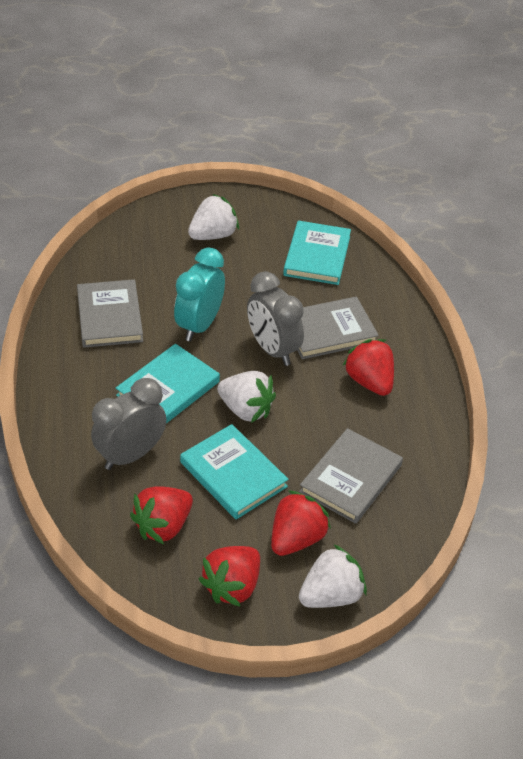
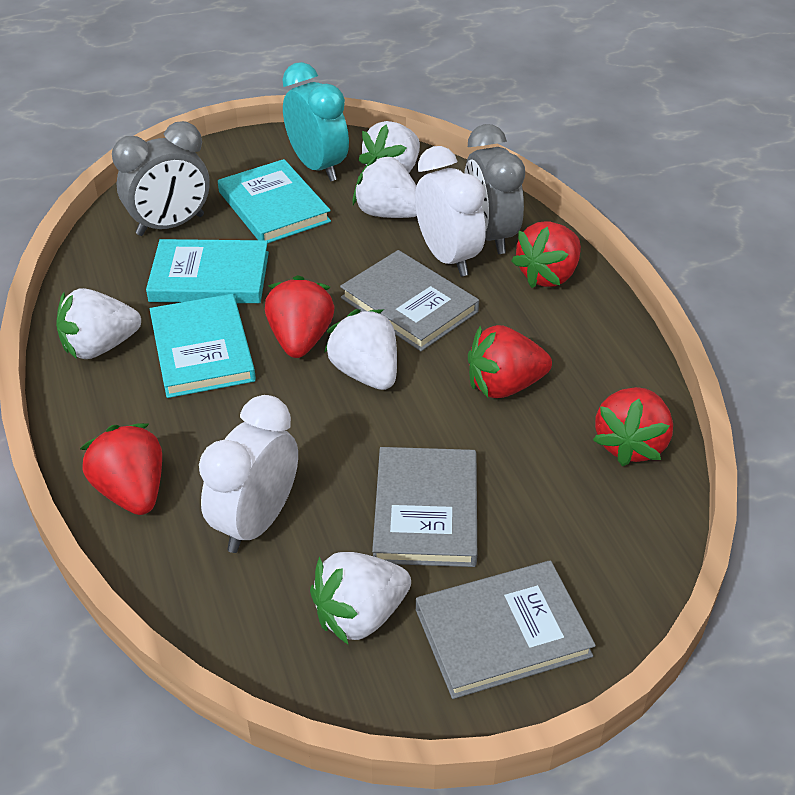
red strawberry: 4 -> 5
white clock: 0 -> 2
white strawberry: 3 -> 5

